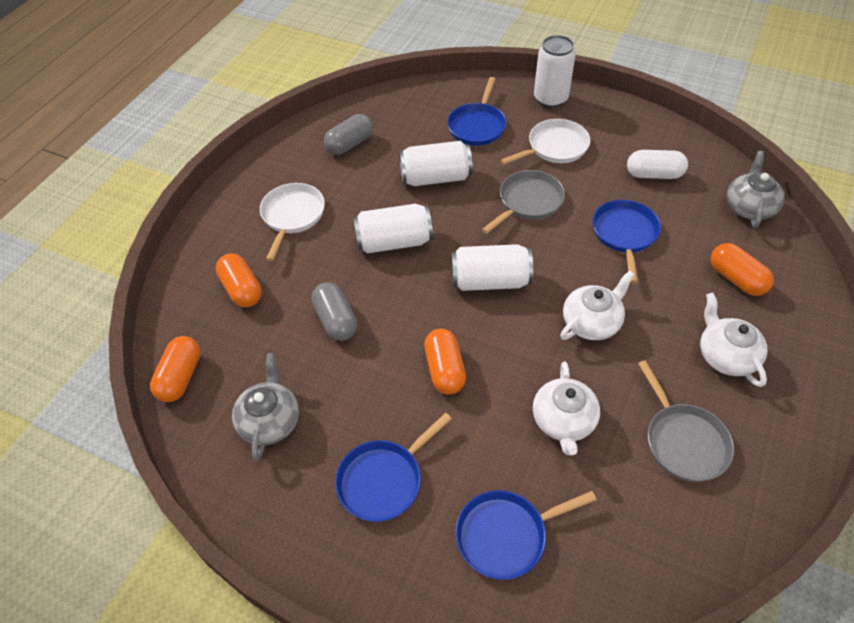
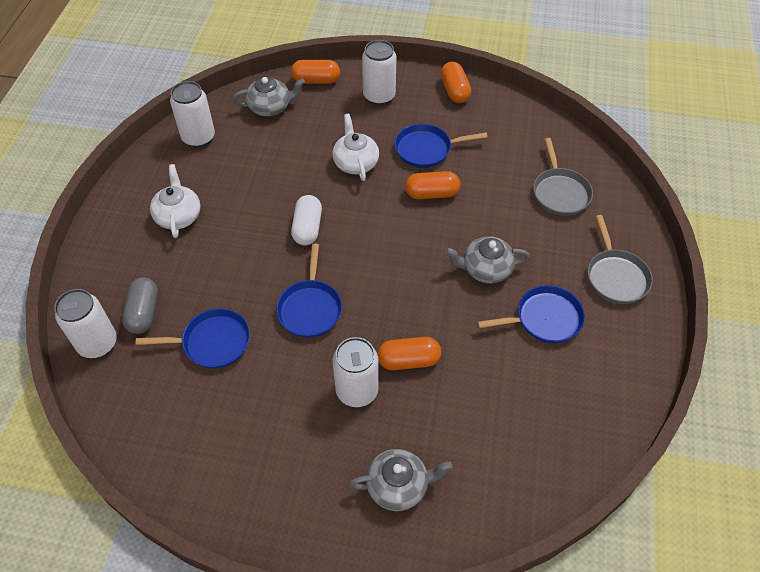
grey capsule: 2 -> 1
grey teapot: 2 -> 3
white pan: 2 -> 0
white teapot: 3 -> 2

